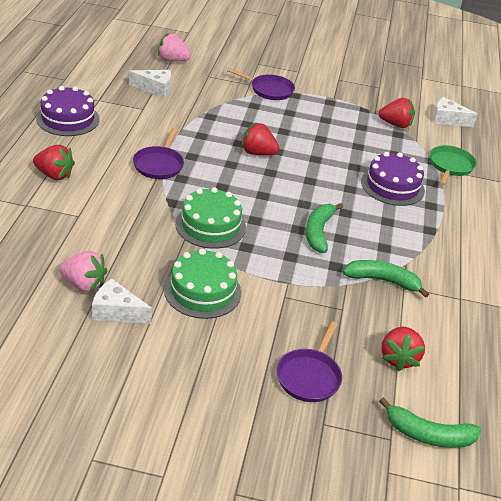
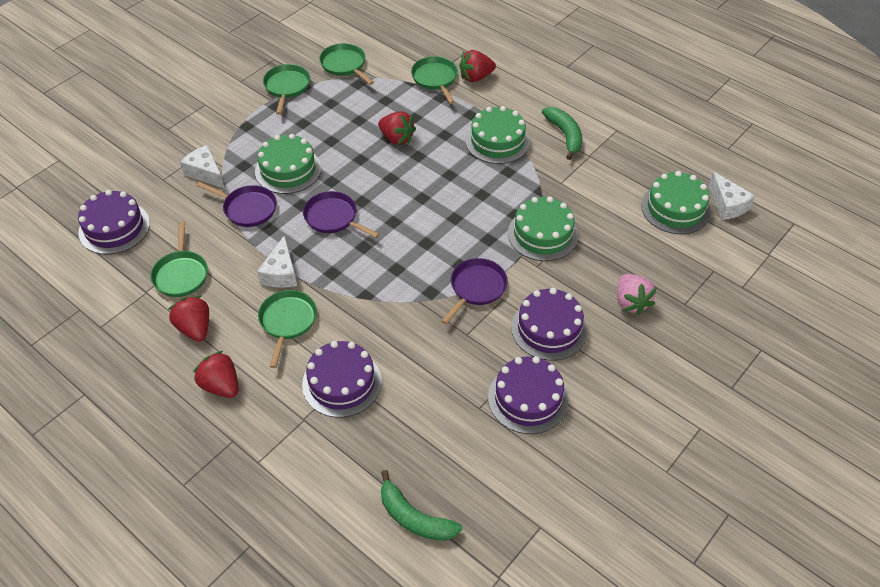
green banana: 3 -> 2
green cake: 2 -> 4
green pan: 1 -> 5
pink strawberry: 2 -> 1
purple cake: 2 -> 4

